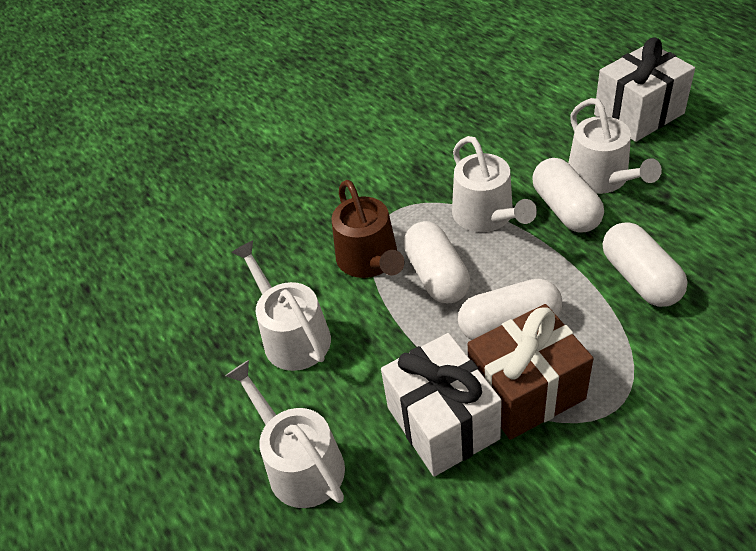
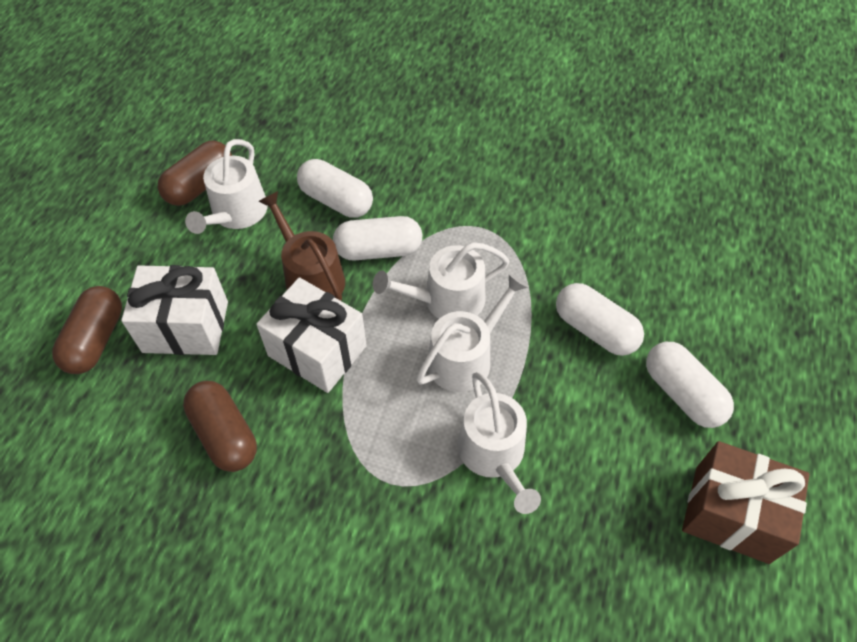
brown capsule: 0 -> 3

